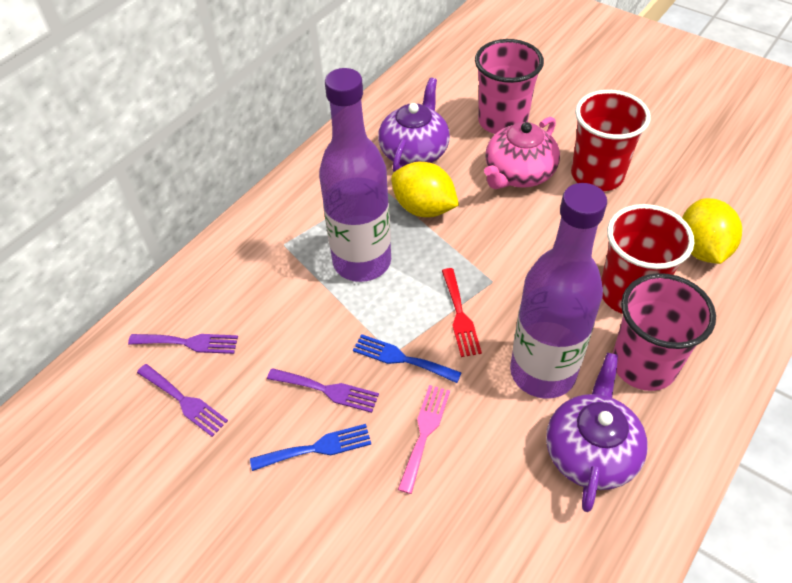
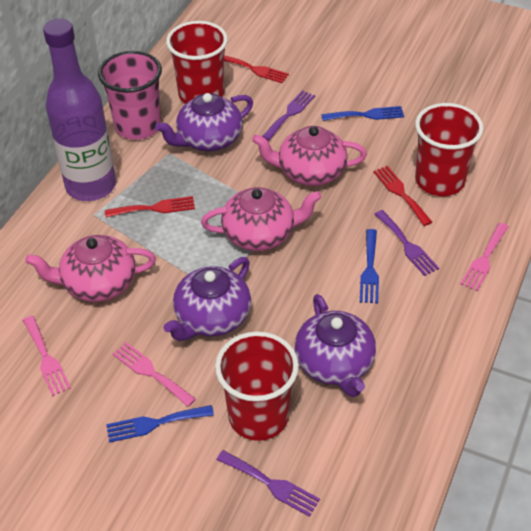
blue fork: 2 -> 3
pink cup: 2 -> 1
pink fork: 1 -> 3
pink teapot: 1 -> 3
purple bottle: 2 -> 1
purple teapot: 2 -> 3
red cup: 2 -> 3
red fork: 1 -> 3
yellow lemon: 2 -> 0

